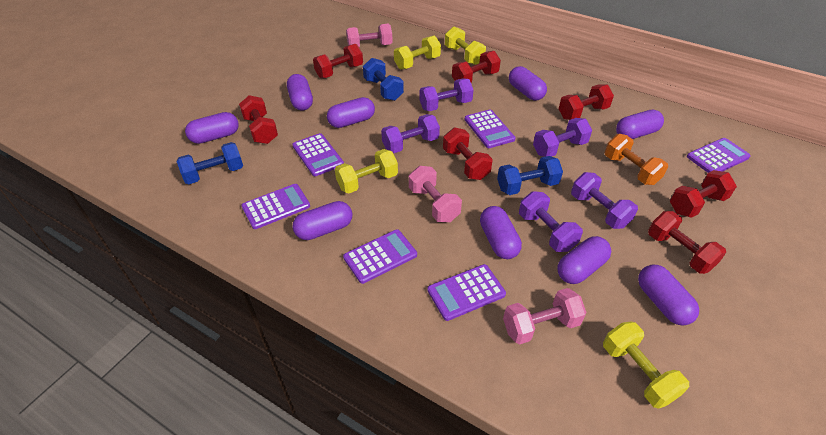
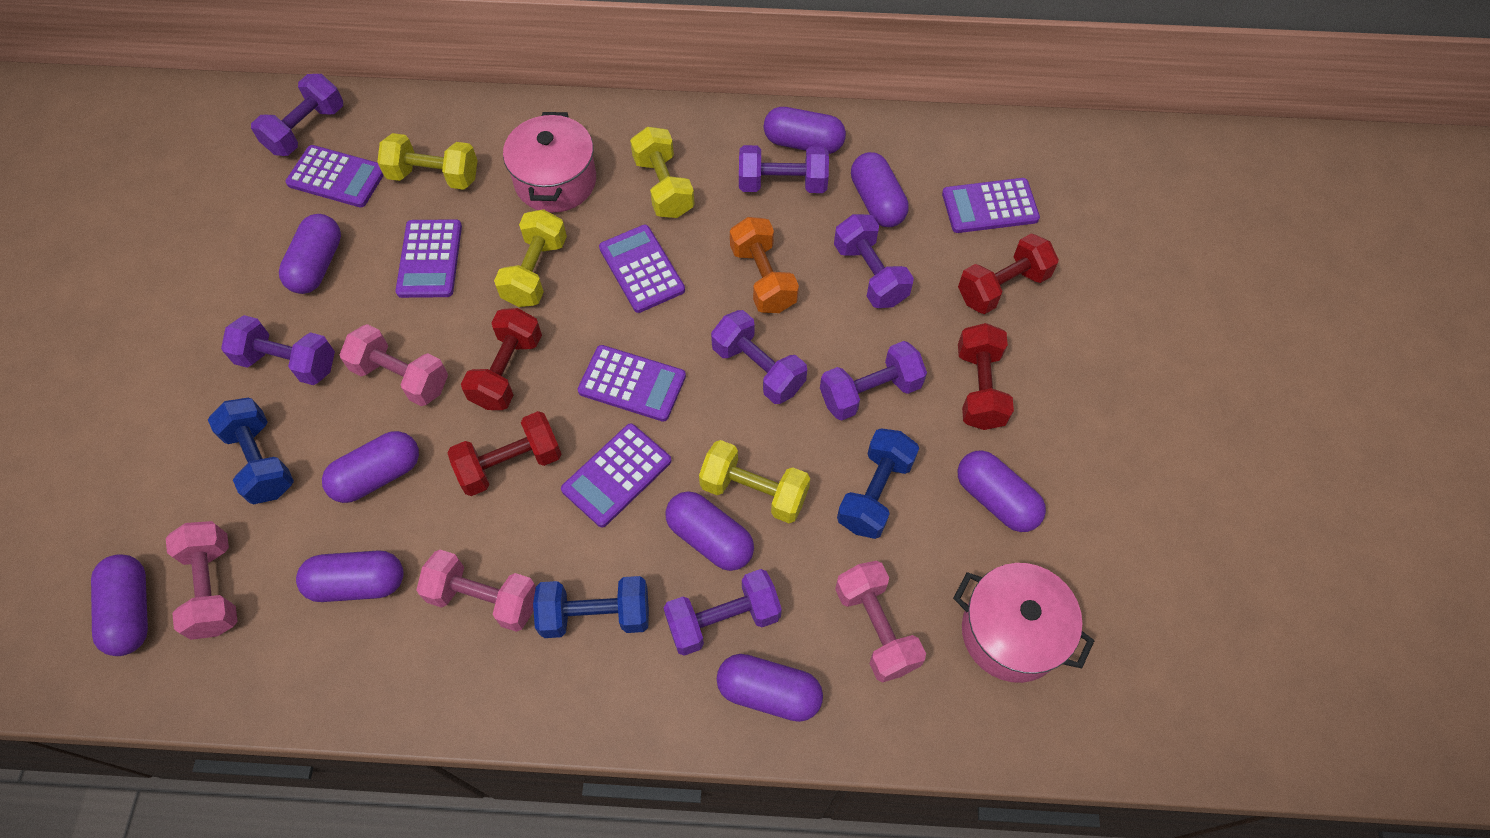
pink dumbbell: 3 -> 4
pink pot: 0 -> 2
purple dumbbell: 5 -> 7
red dumbbell: 7 -> 4

